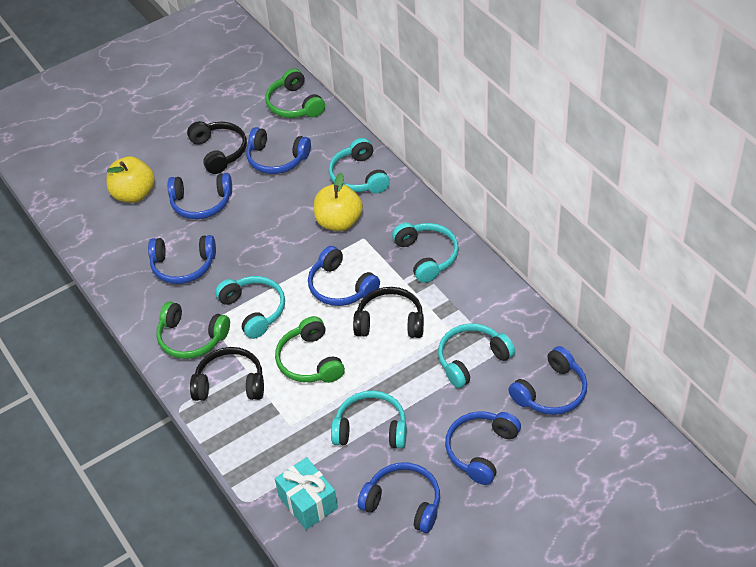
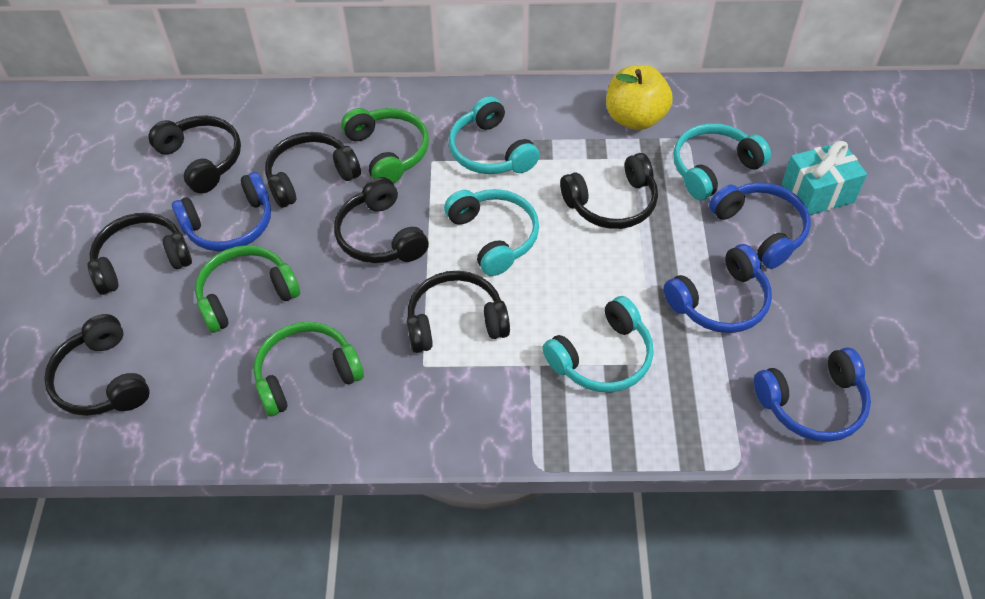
black headphones: 3 -> 7
blue headphones: 7 -> 4
turquoise headphones: 5 -> 4
yellow apple: 2 -> 1

